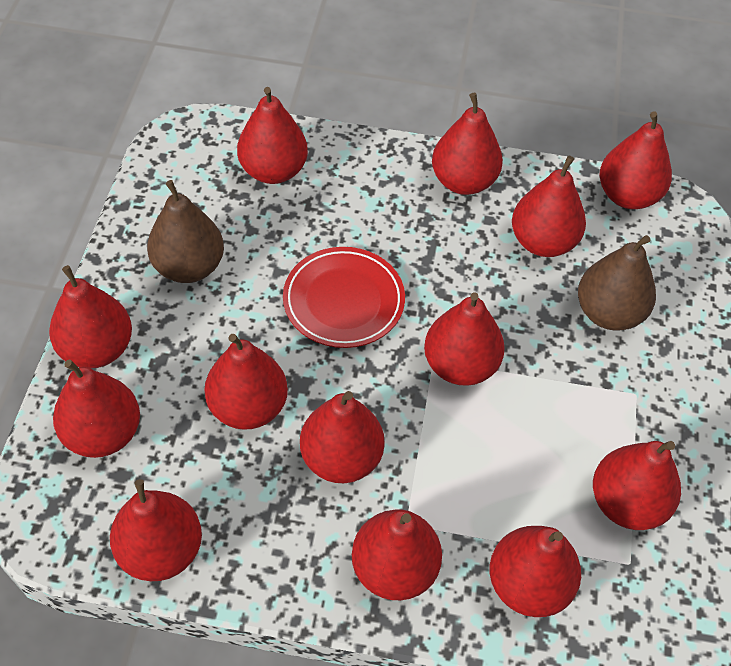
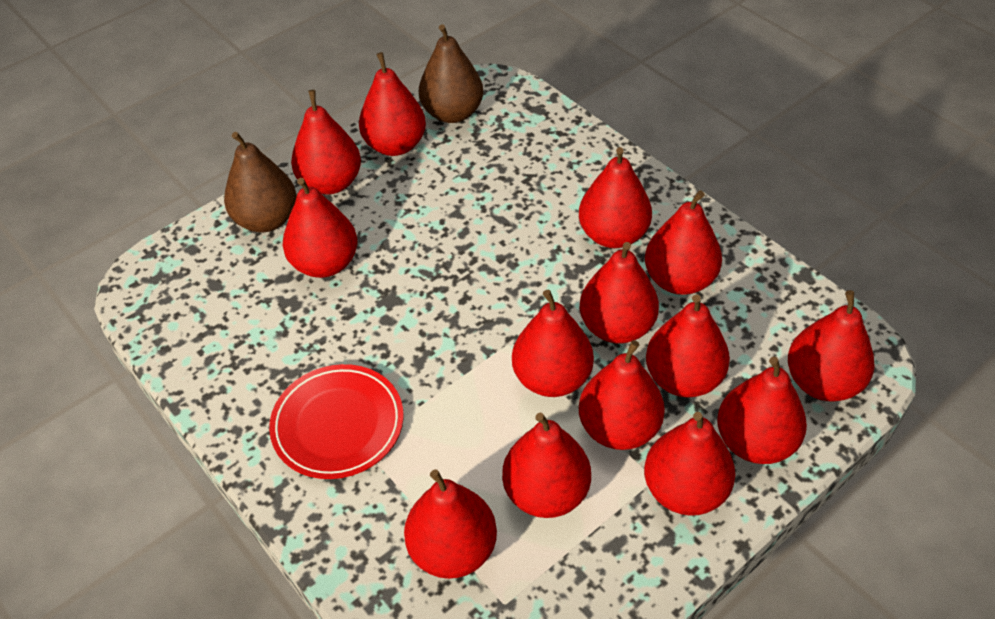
red pear: 13 -> 14

